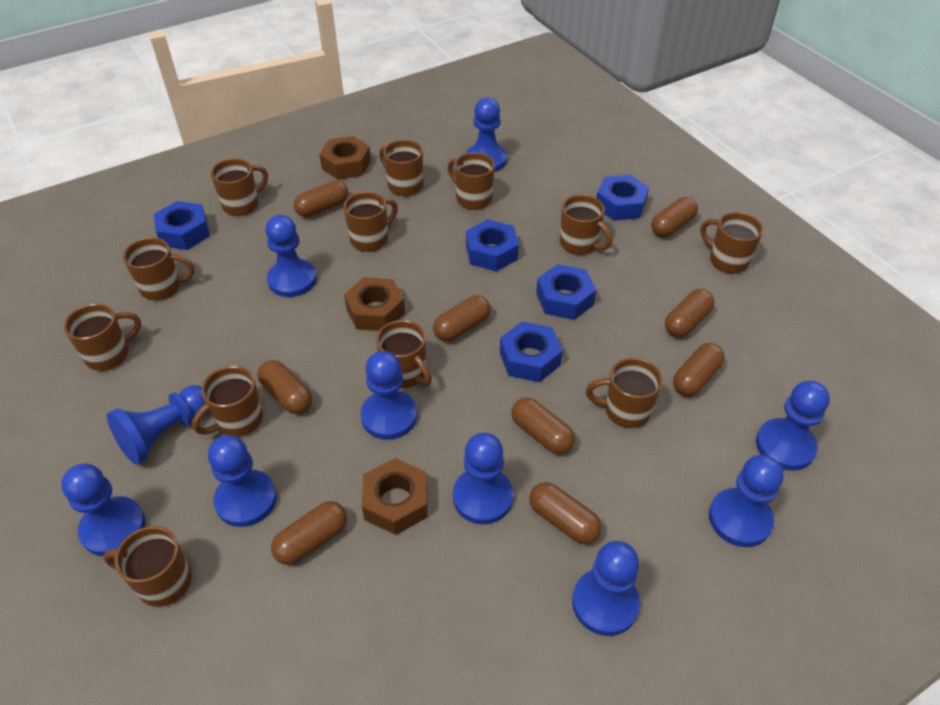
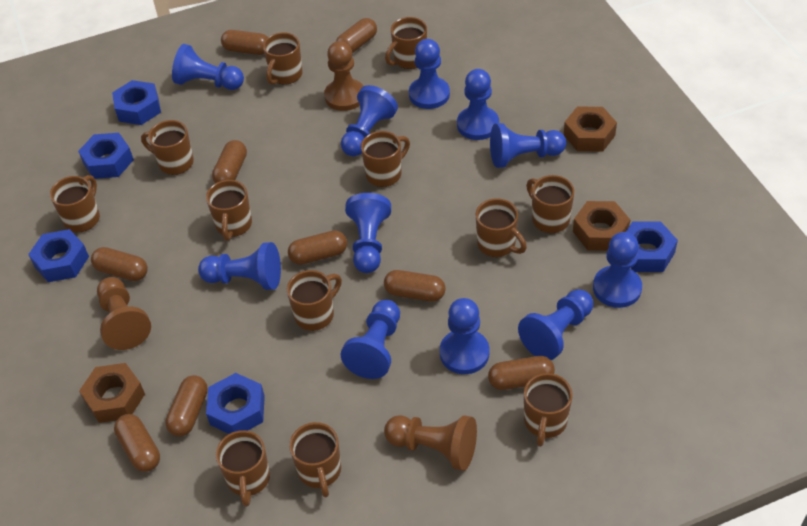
blue pawn: 10 -> 11
brown pawn: 0 -> 3

